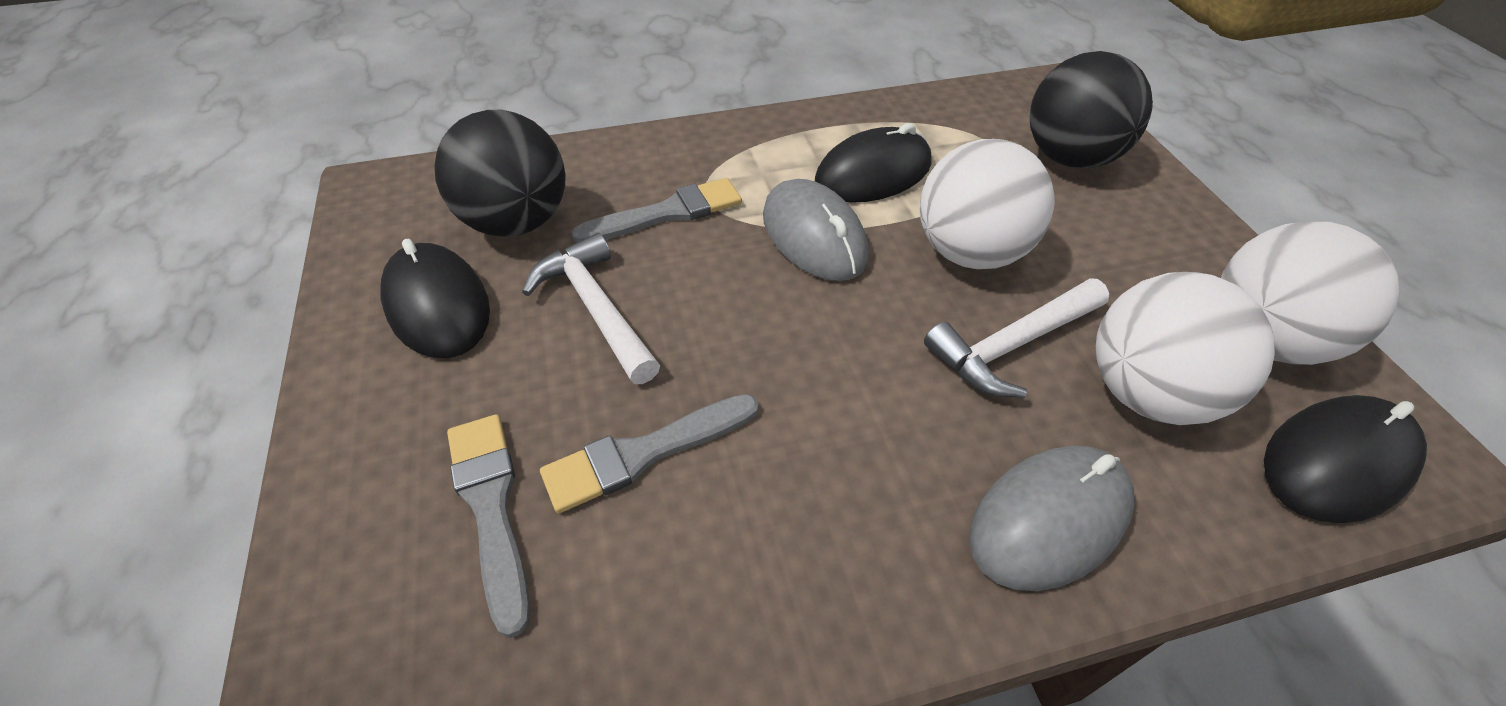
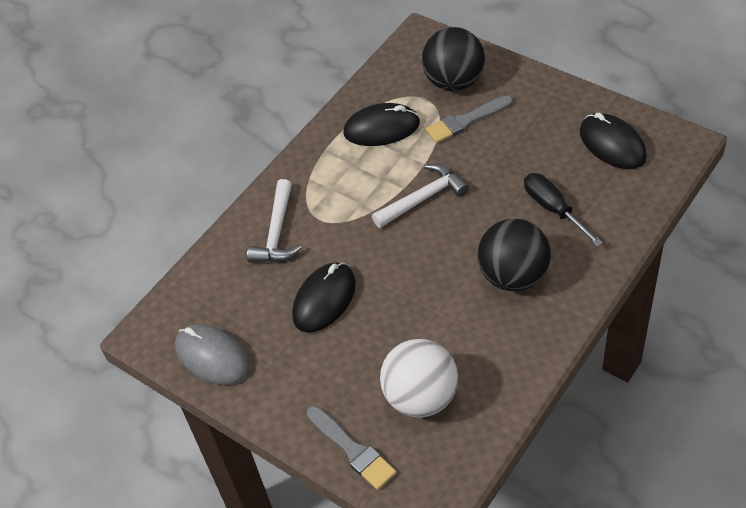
black screwdriver: 0 -> 1
grey brush: 3 -> 2
grey mouse: 2 -> 1
white ball: 3 -> 1

